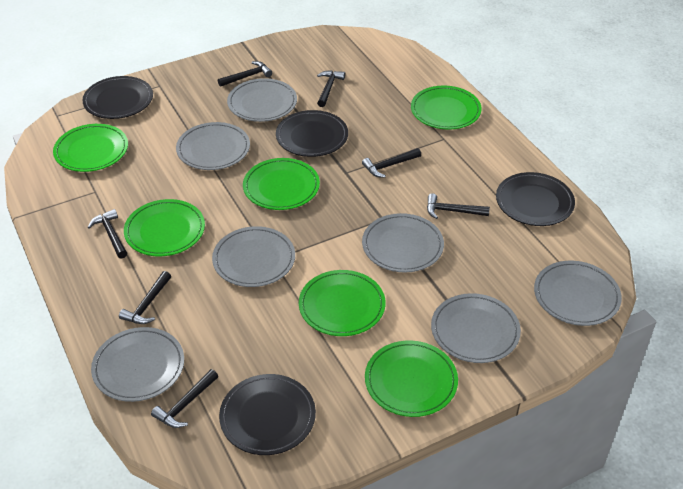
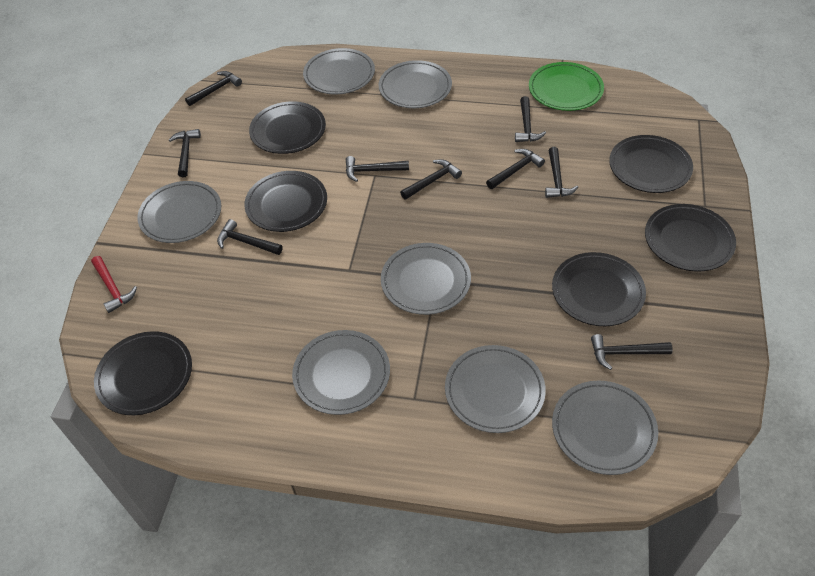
black hammer: 7 -> 9
black plate: 4 -> 6
green plate: 6 -> 1
red hammer: 0 -> 1

